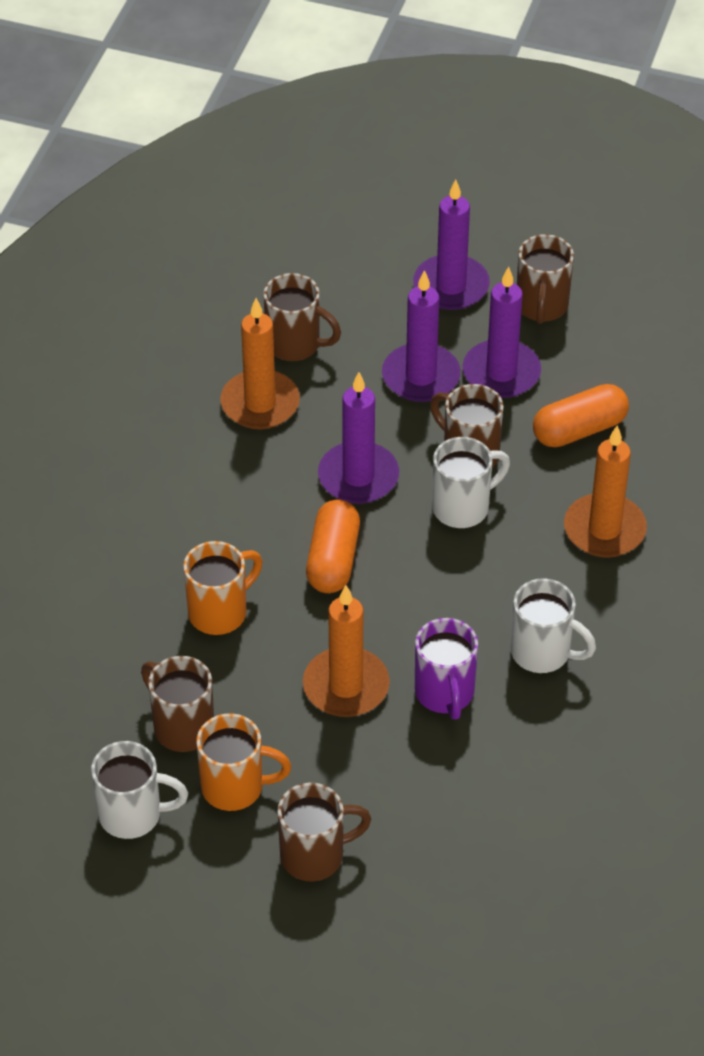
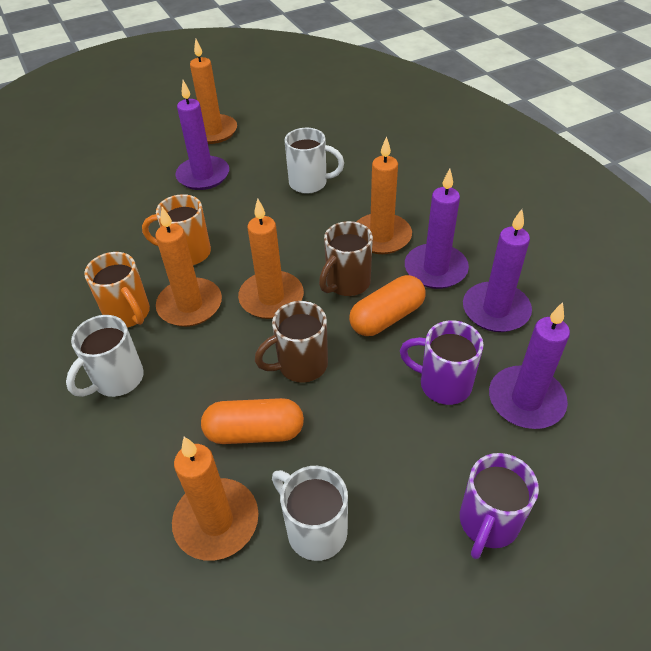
brown mug: 5 -> 2
orange candle: 3 -> 5
purple mug: 1 -> 2

